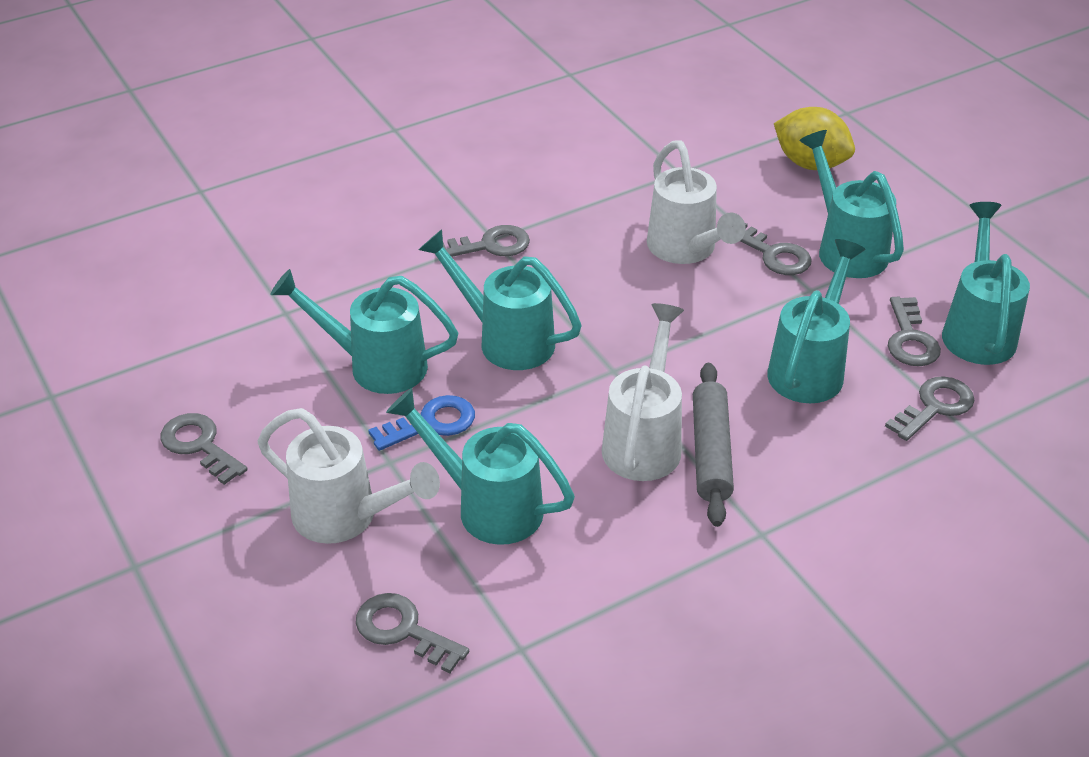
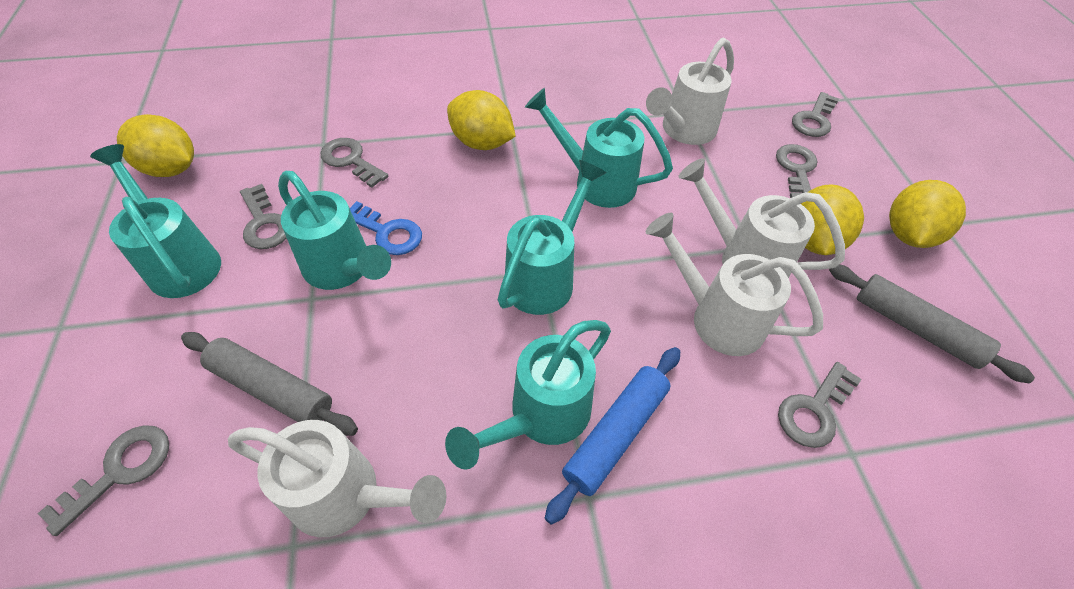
blue rolling pin: 0 -> 1
grey rolling pin: 1 -> 2
turquoise watering can: 6 -> 5
white watering can: 3 -> 4
yellow lemon: 1 -> 4

